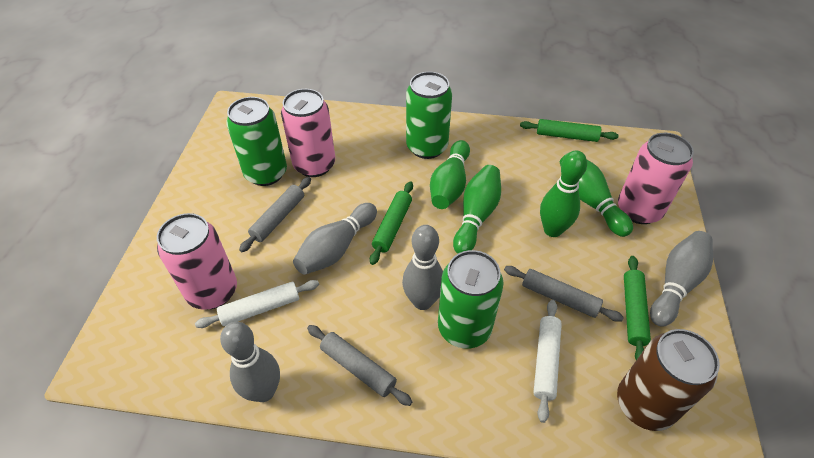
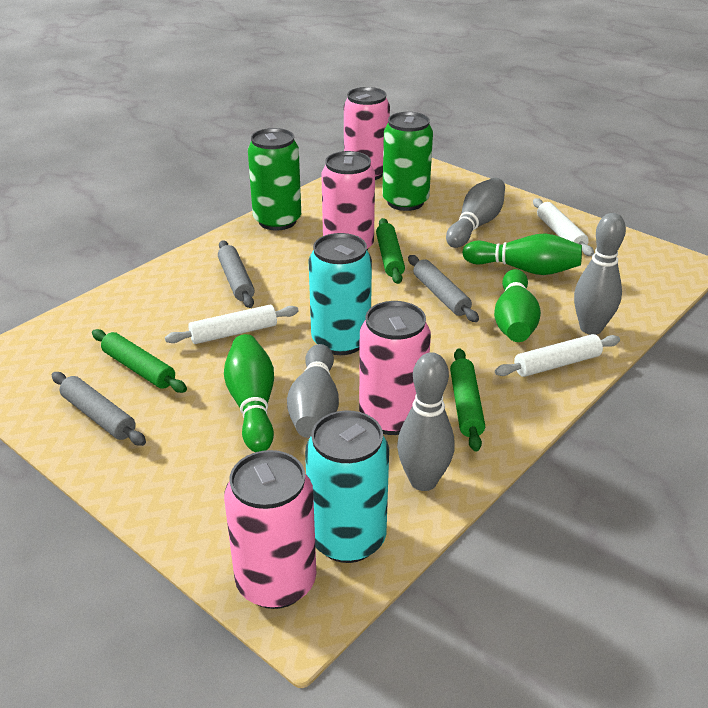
brown can: 1 -> 0
green bowling pin: 4 -> 3
green can: 3 -> 2
pink can: 3 -> 4
turquoise can: 0 -> 2
white rolling pin: 2 -> 3

